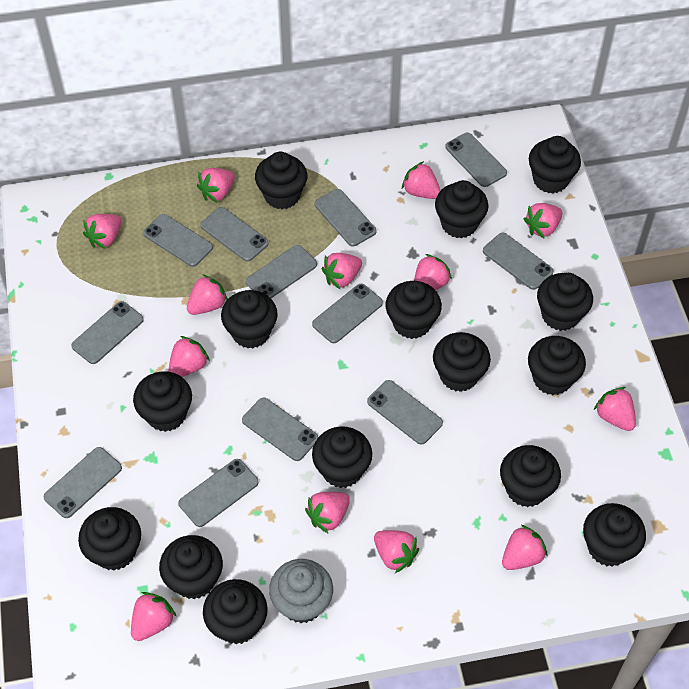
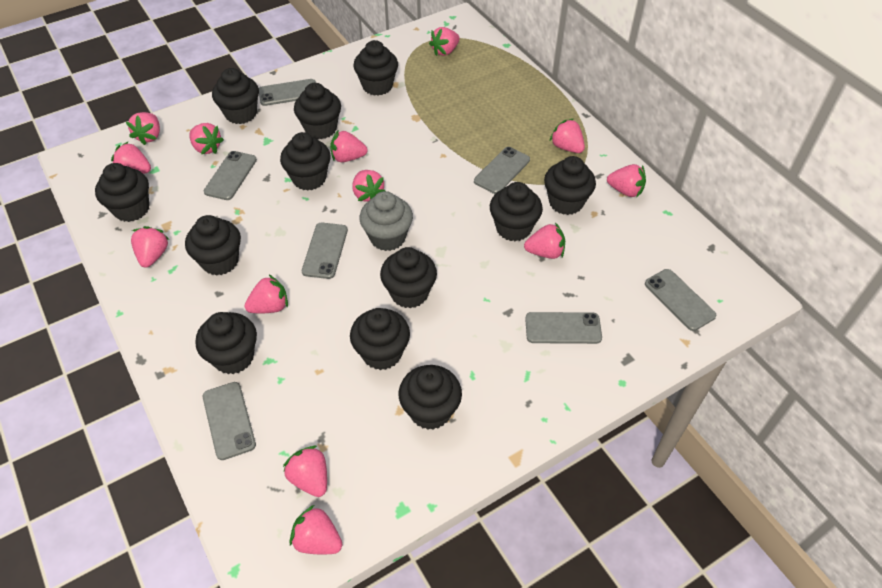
black cupcake: 15 -> 12
grey phone: 12 -> 7

